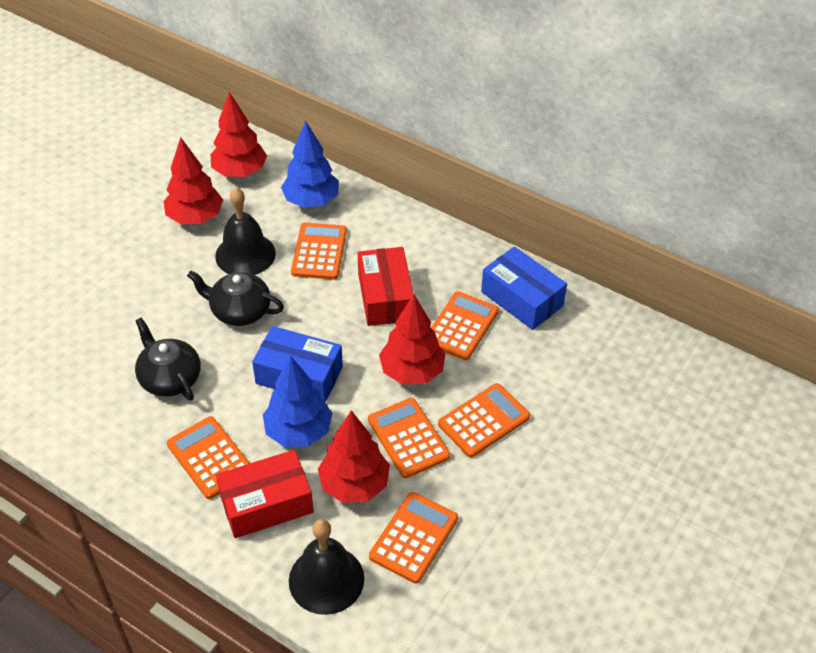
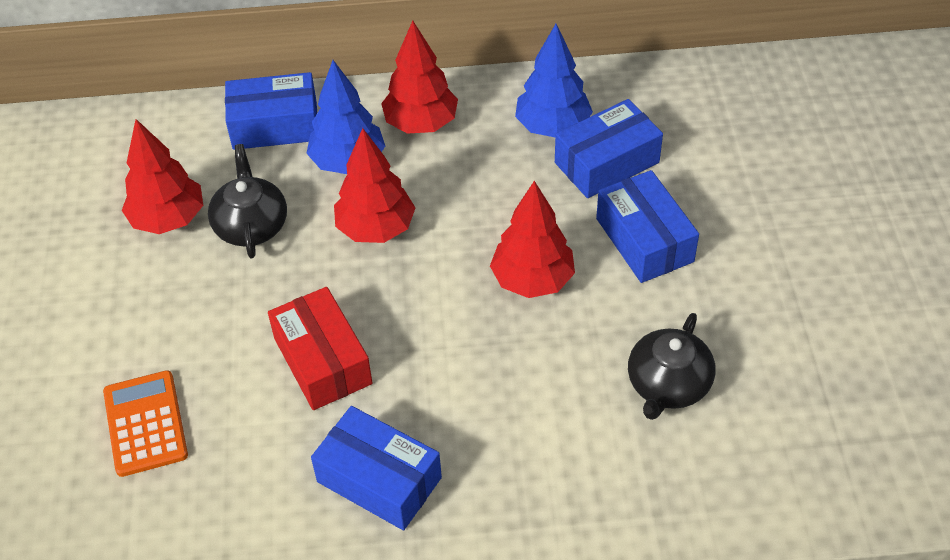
black bell: 2 -> 0
blue box: 2 -> 4
orange calculator: 6 -> 1
red box: 2 -> 1

